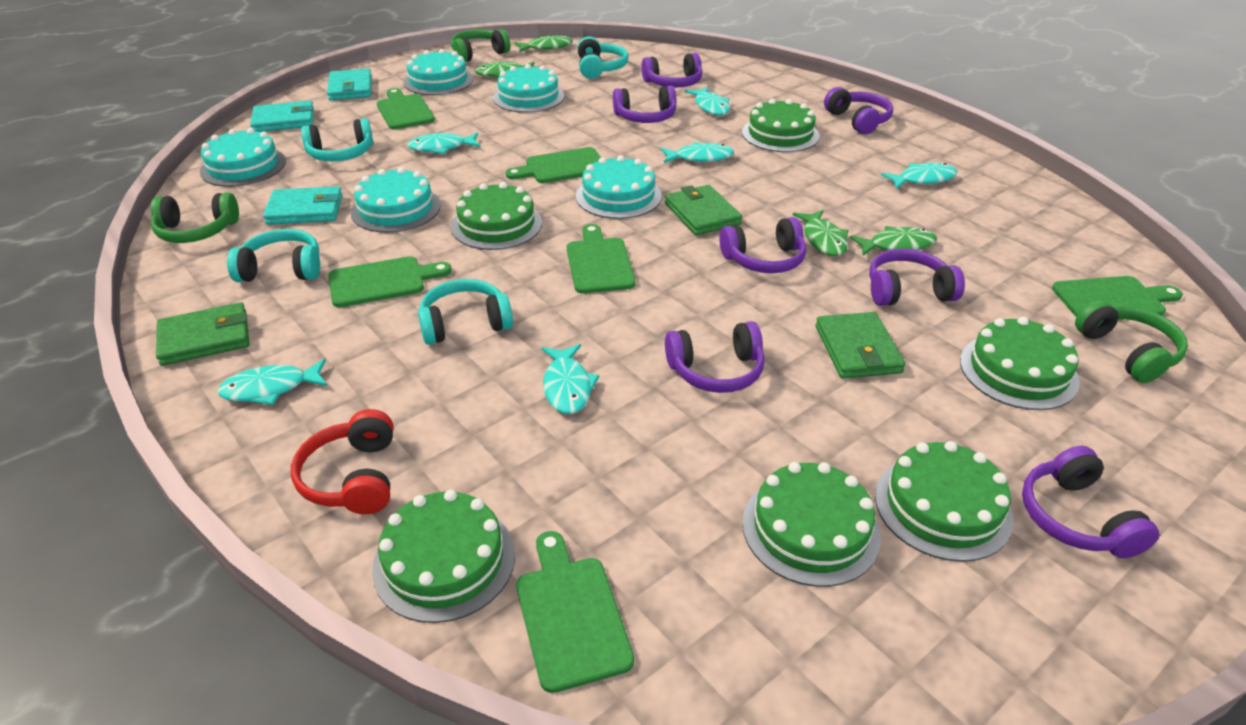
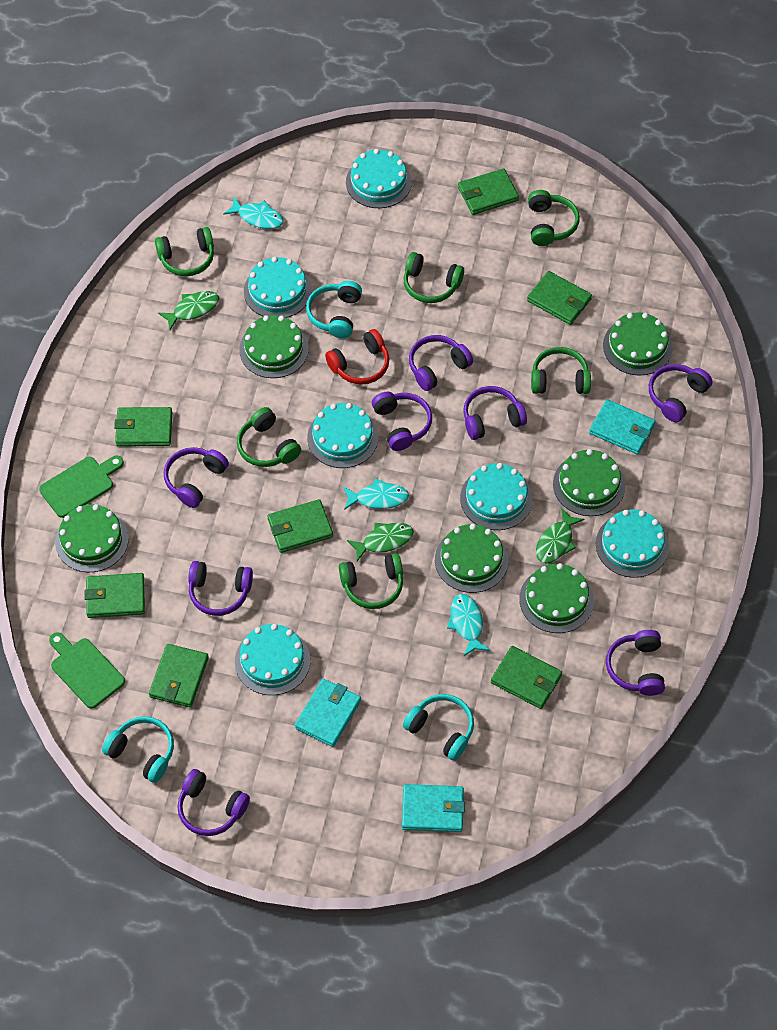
green cutting board: 6 -> 2
green fish: 4 -> 3
green headphones: 3 -> 6
green wallet: 3 -> 7
purple headphones: 7 -> 8
turquoise cake: 5 -> 6
turquoise fish: 6 -> 3
turquoise headphones: 4 -> 3

